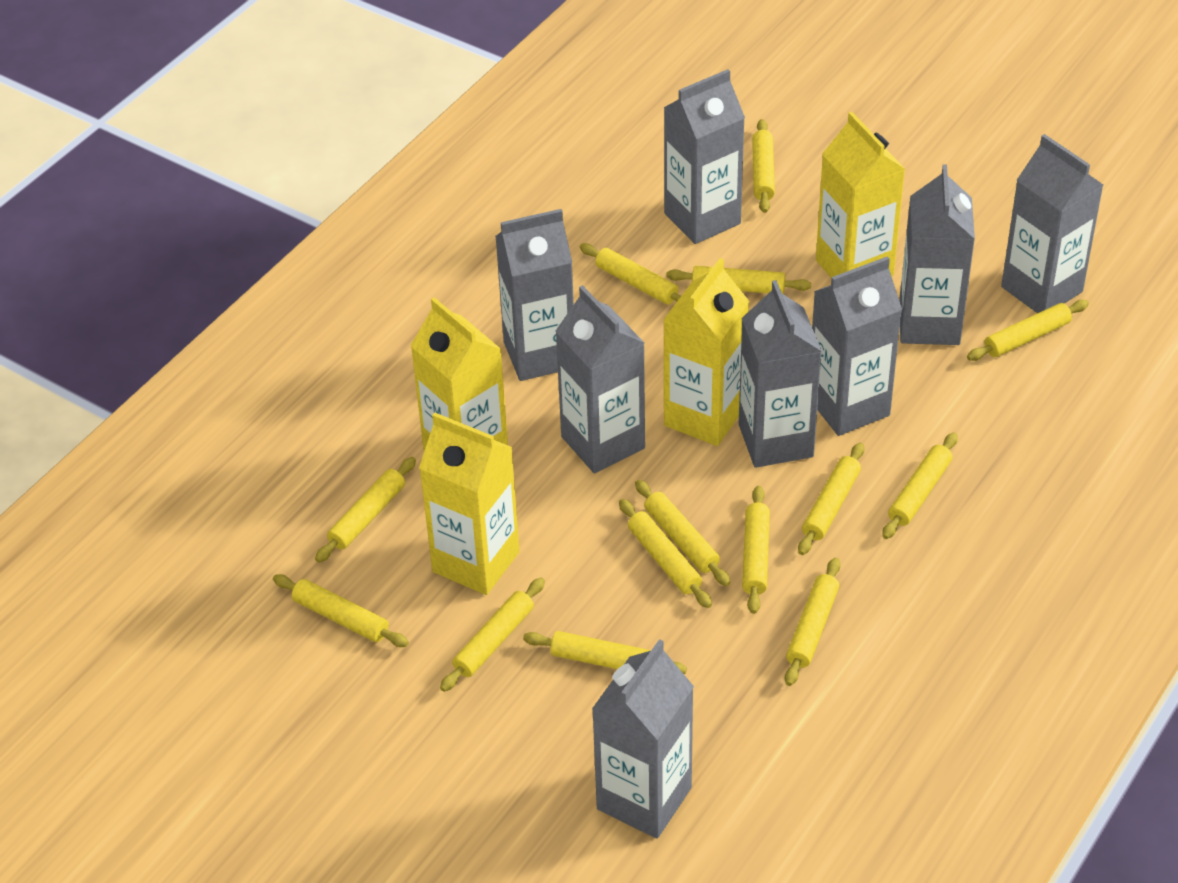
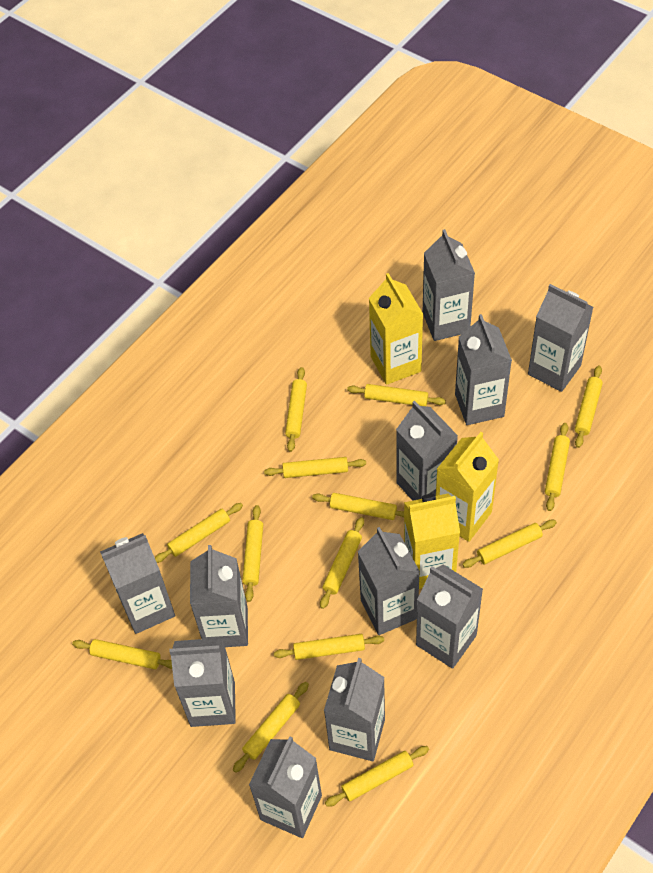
grey carton: 8 -> 11
yellow carton: 4 -> 3

